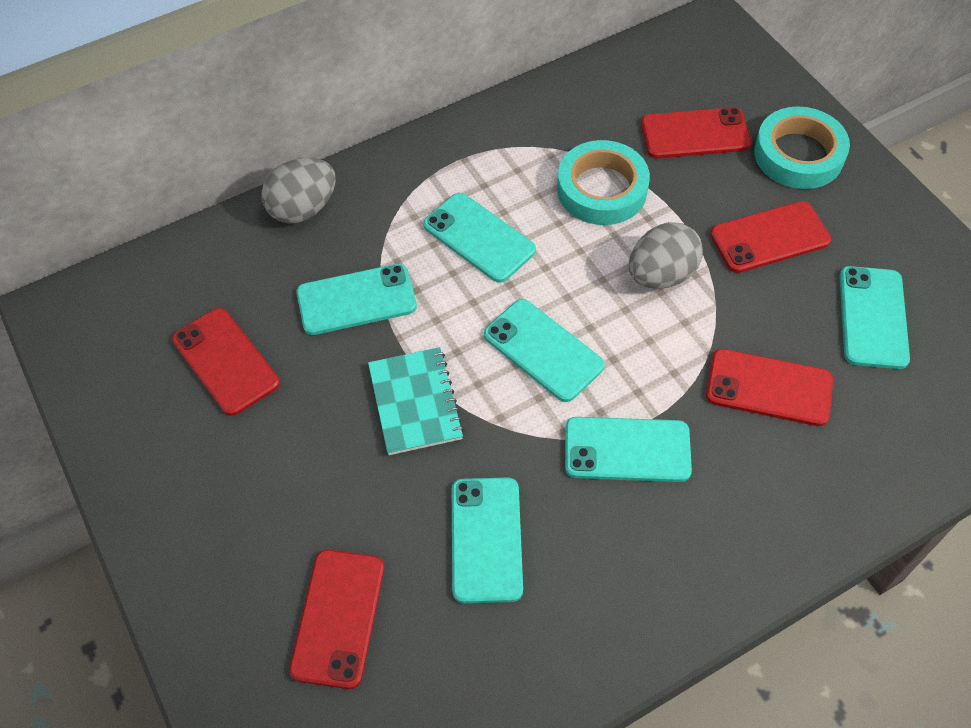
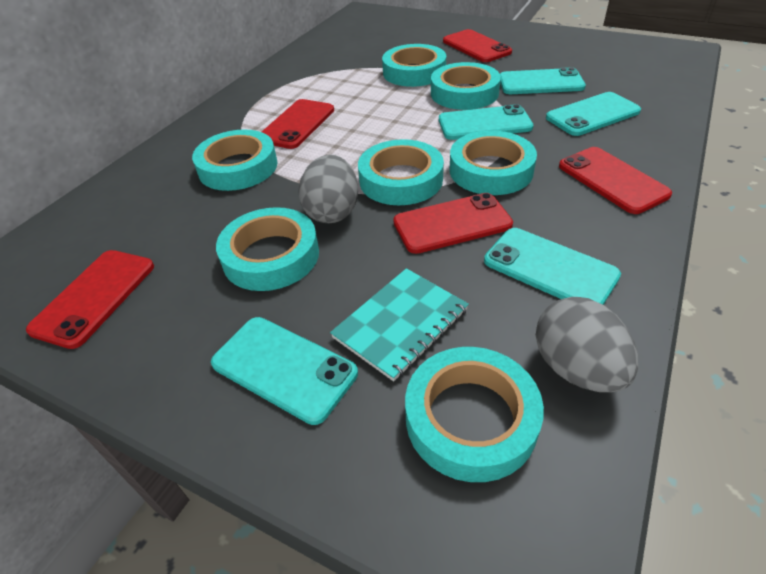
turquoise phone: 6 -> 5
turquoise tape: 2 -> 7

